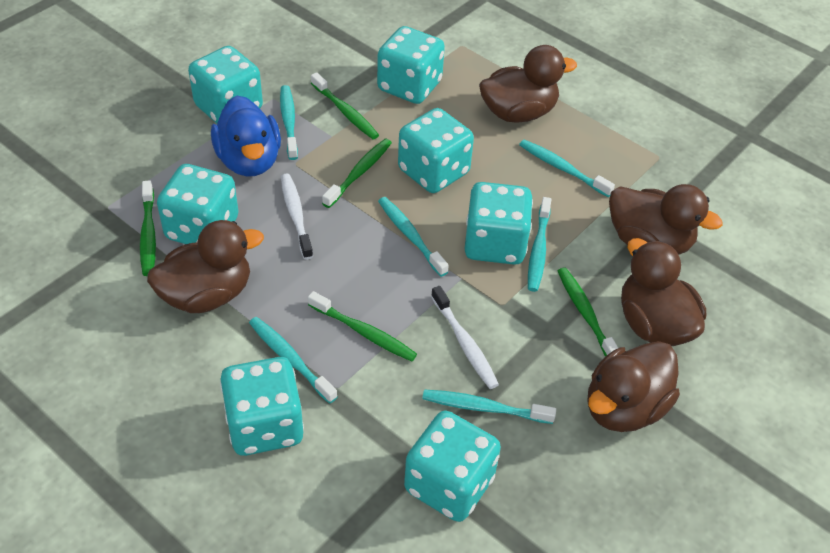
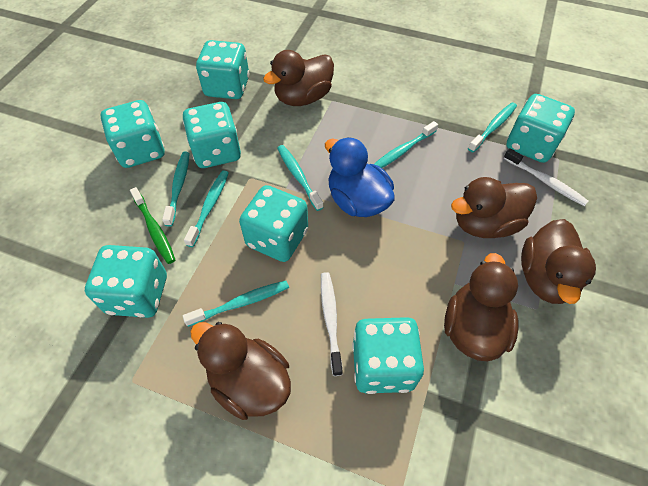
green toothbrush: 5 -> 1

